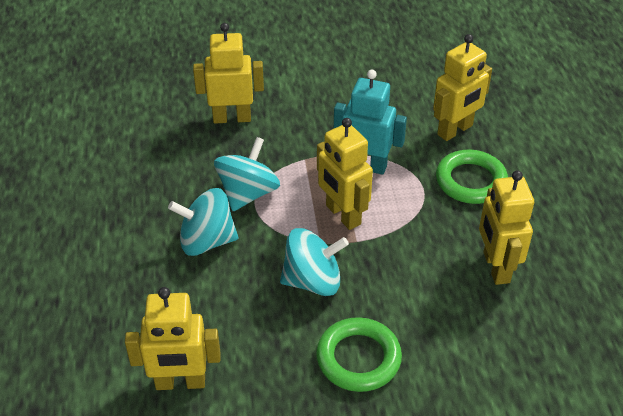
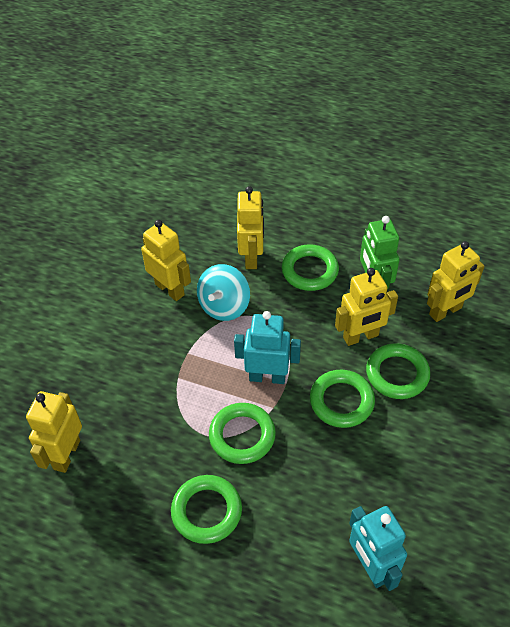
green ring: 2 -> 5
green robot: 0 -> 1
turquoise robot: 1 -> 2
turquoise spinning top: 3 -> 1

